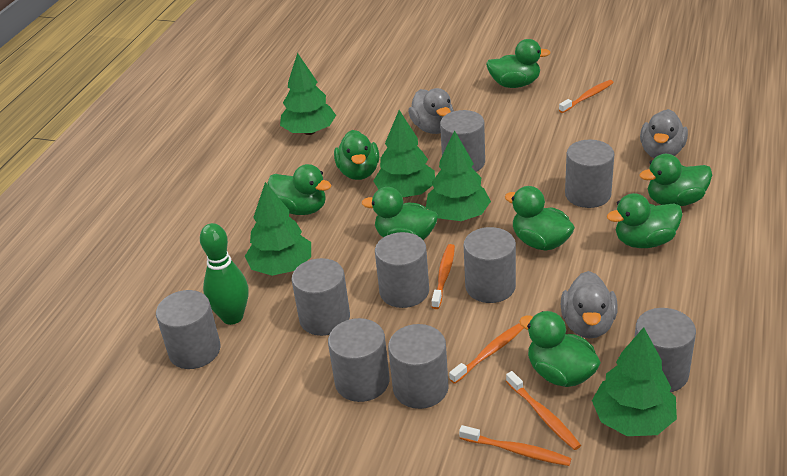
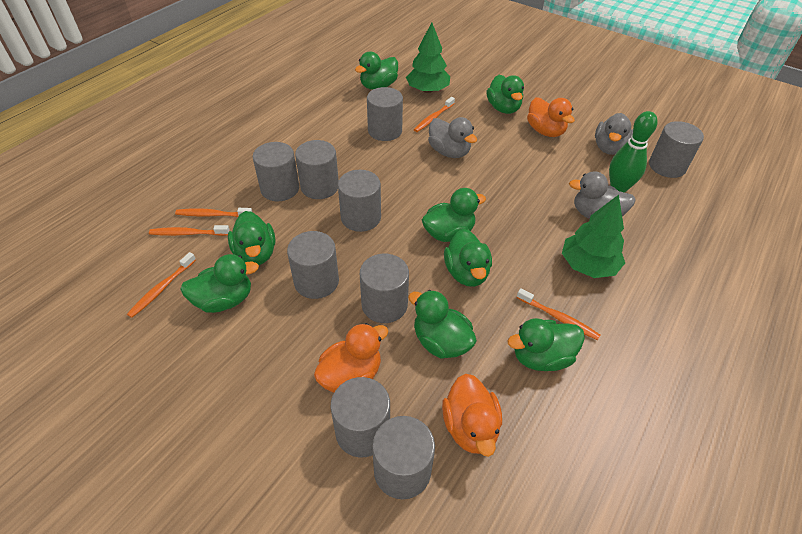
green tree: 5 -> 2
orange duck: 0 -> 3

